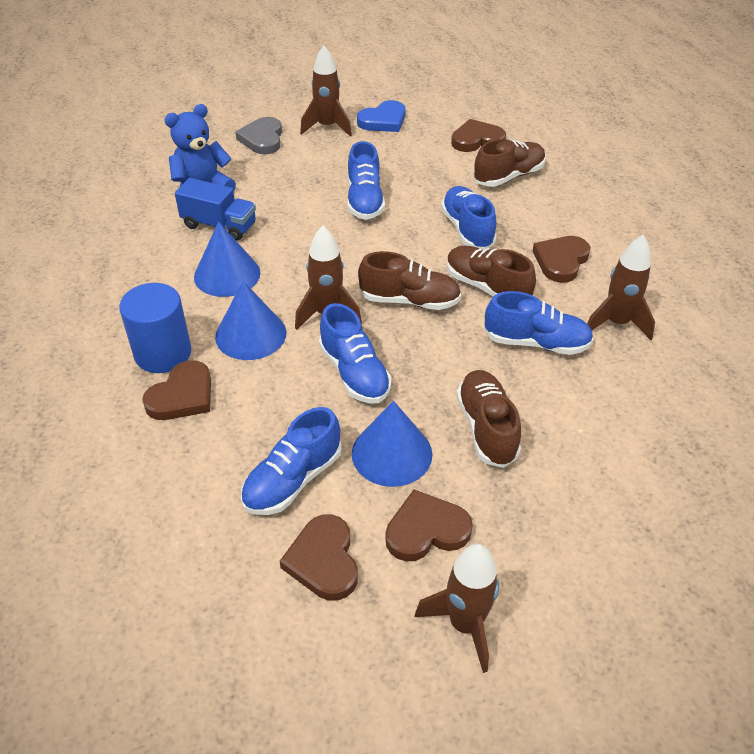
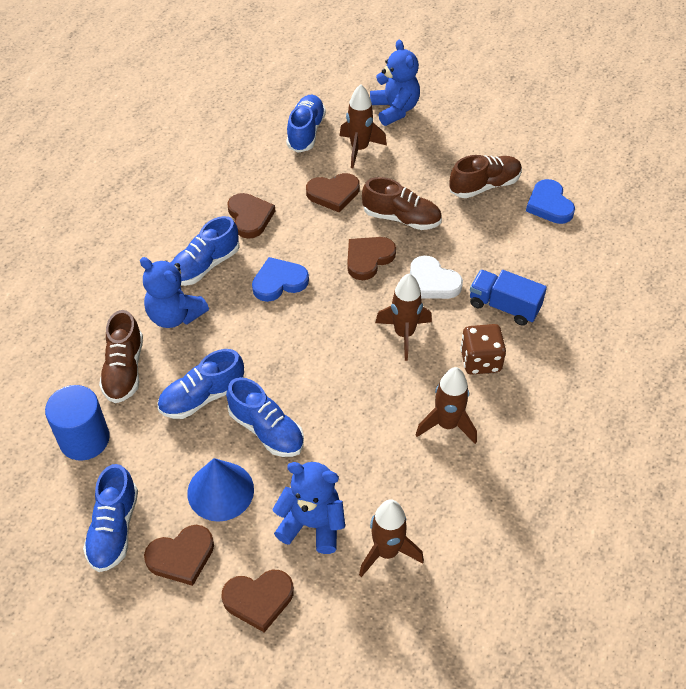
blue cone: 3 -> 1
blue heart: 1 -> 2
blue teddy bear: 1 -> 3
brown dice: 0 -> 1
brown shoe: 4 -> 3
grey heart: 1 -> 0
white heart: 0 -> 1

